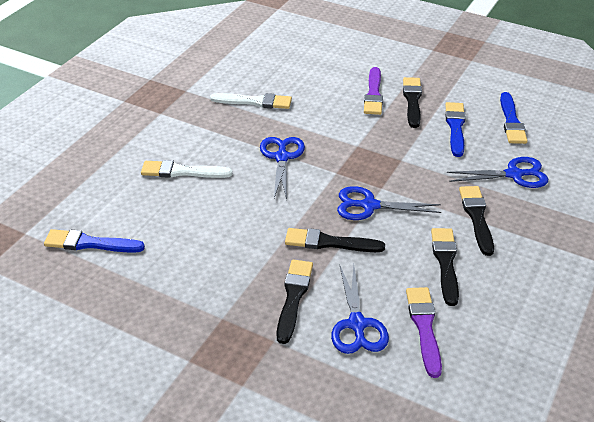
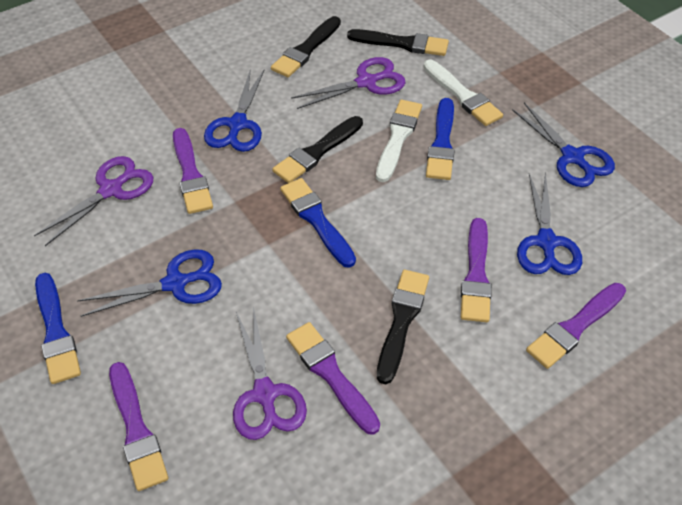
black brush: 5 -> 4
purple brush: 2 -> 5
purple scissors: 0 -> 3

